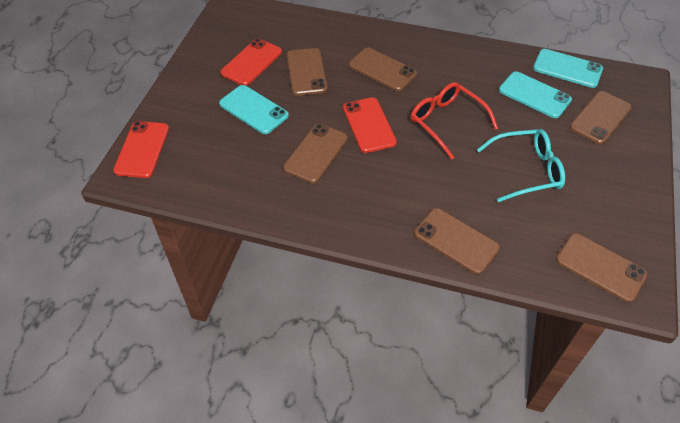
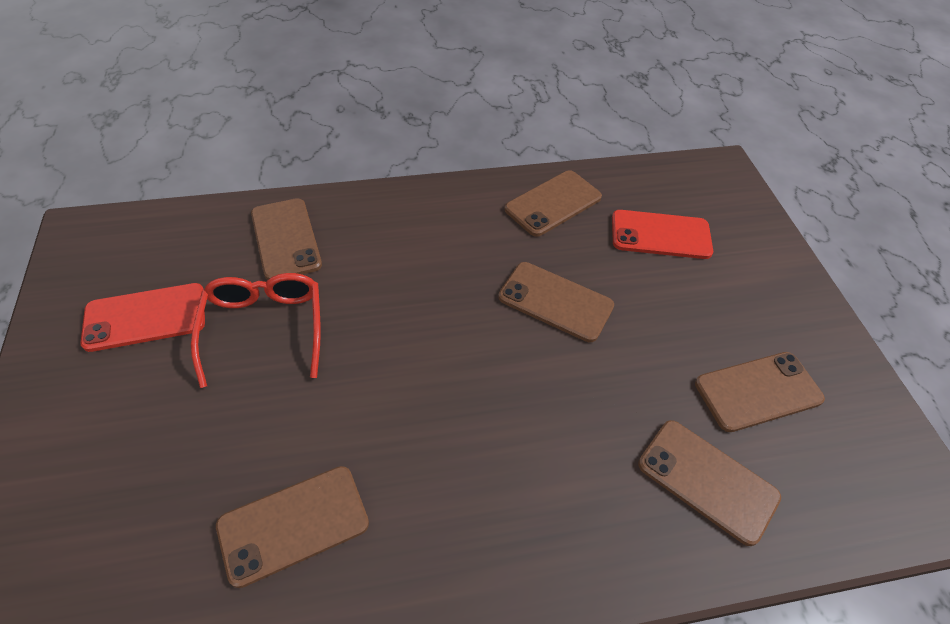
red phone: 3 -> 2
turquoise glasses: 1 -> 0
turquoise phone: 3 -> 0

